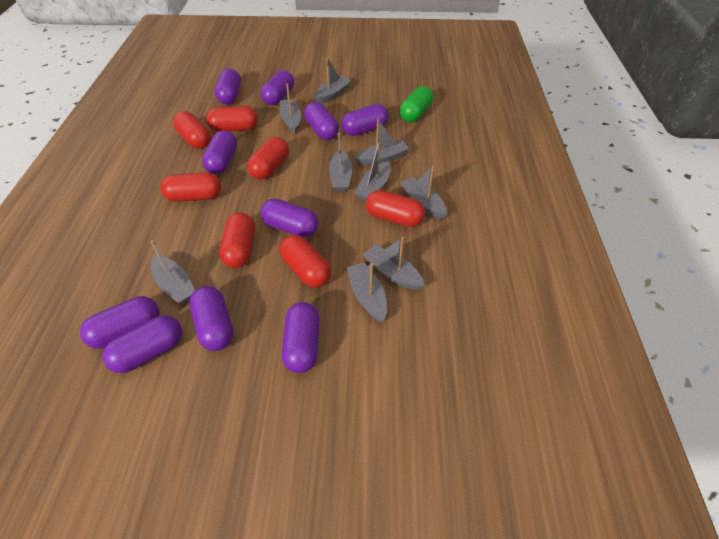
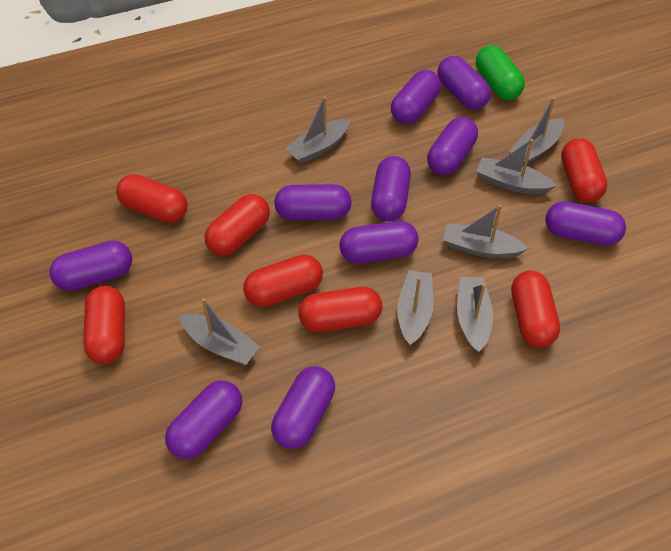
grey boat: 9 -> 7

